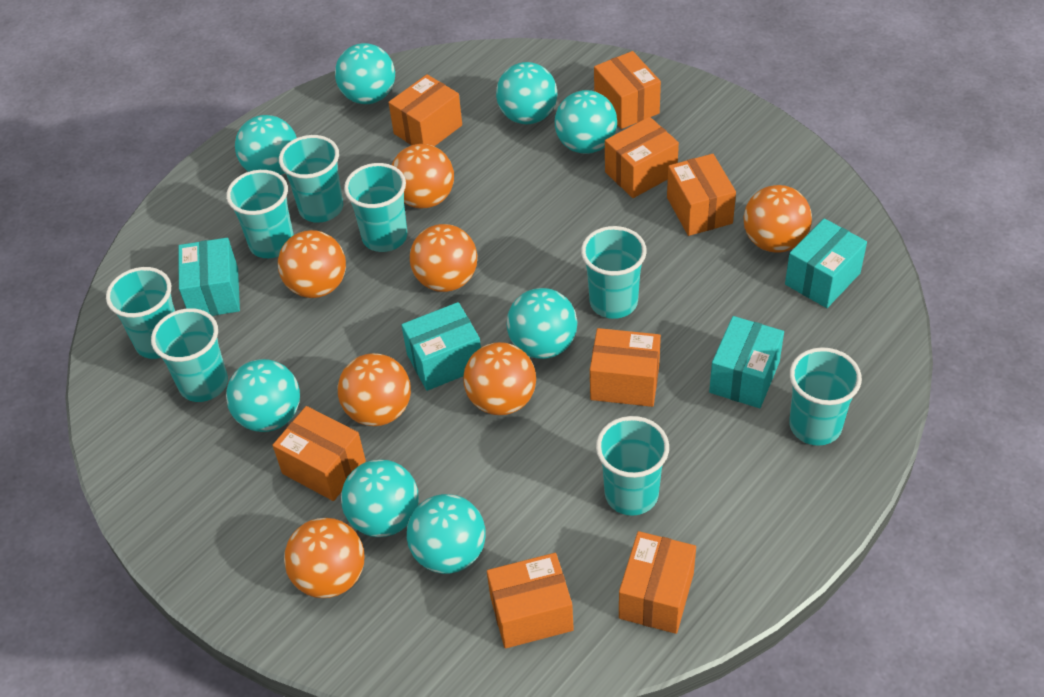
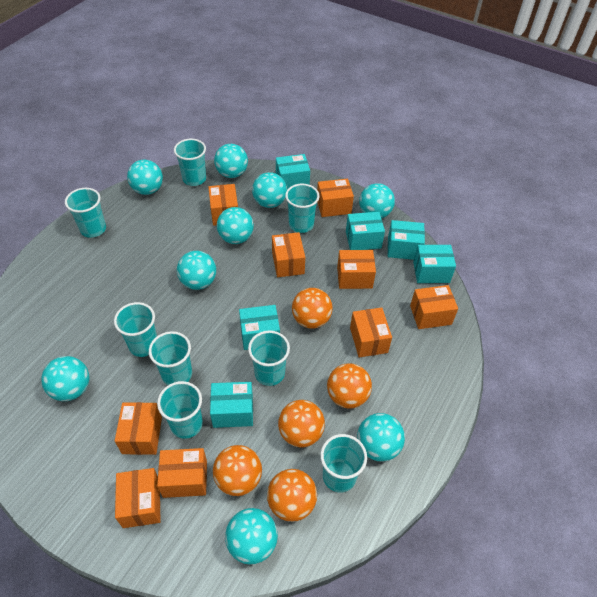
orange ball: 7 -> 5
orange box: 8 -> 9
turquoise ball: 8 -> 9
turquoise box: 4 -> 6

